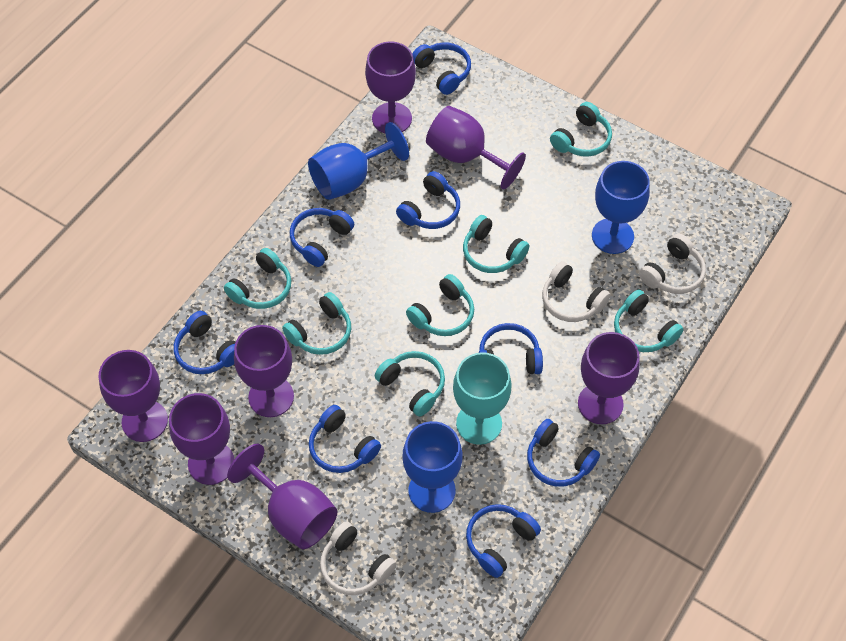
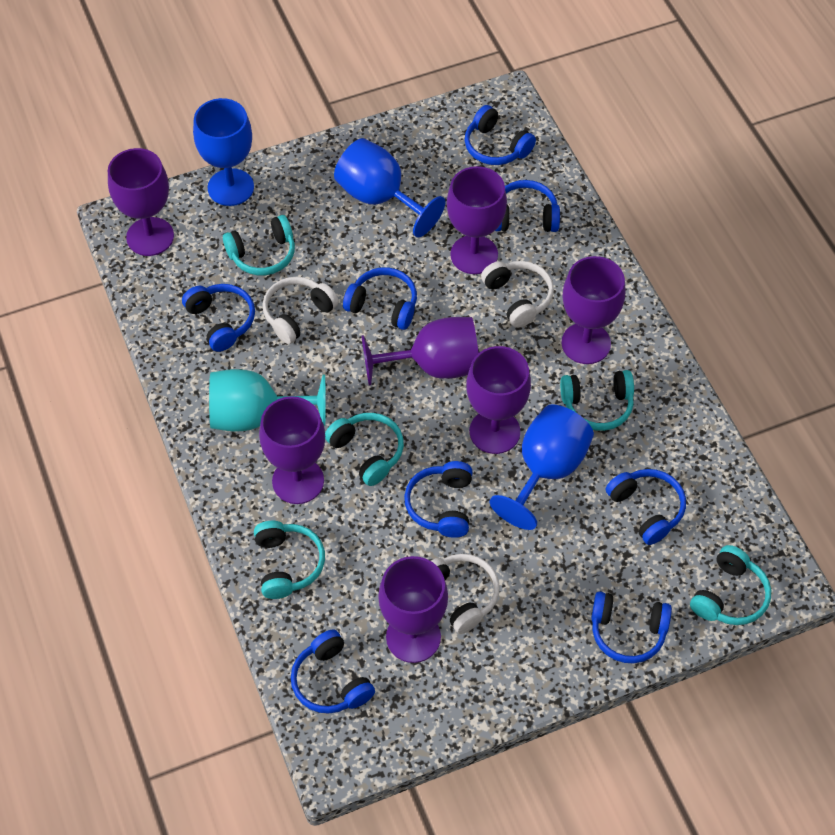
turquoise headphones: 7 -> 5

